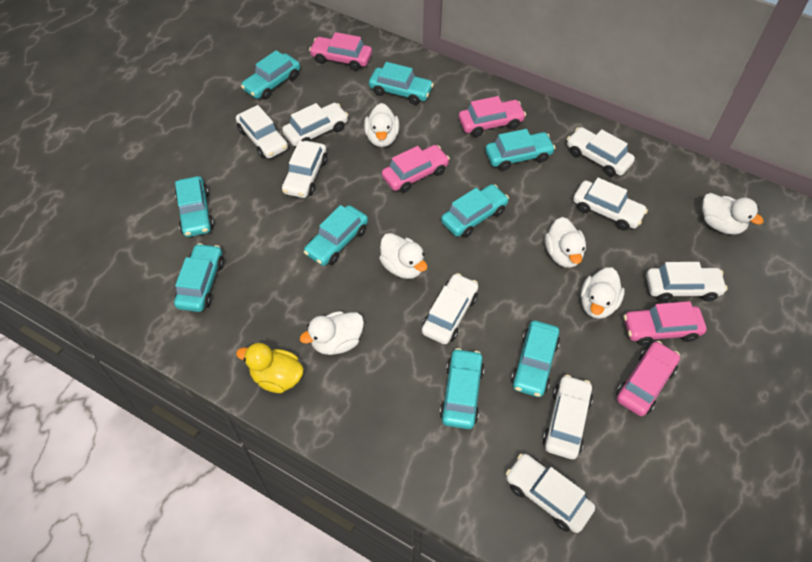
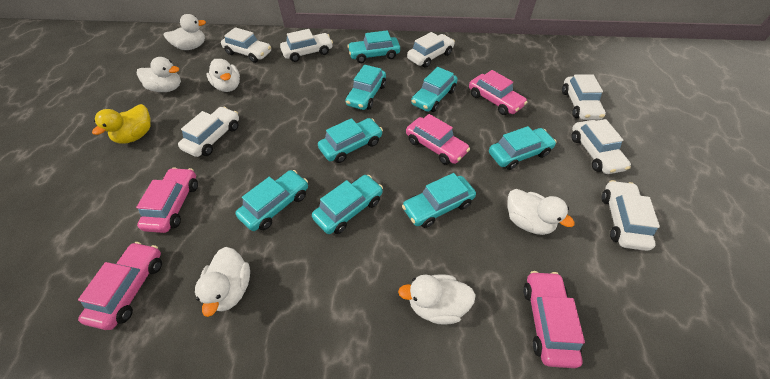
turquoise car: 9 -> 8
white car: 9 -> 7

